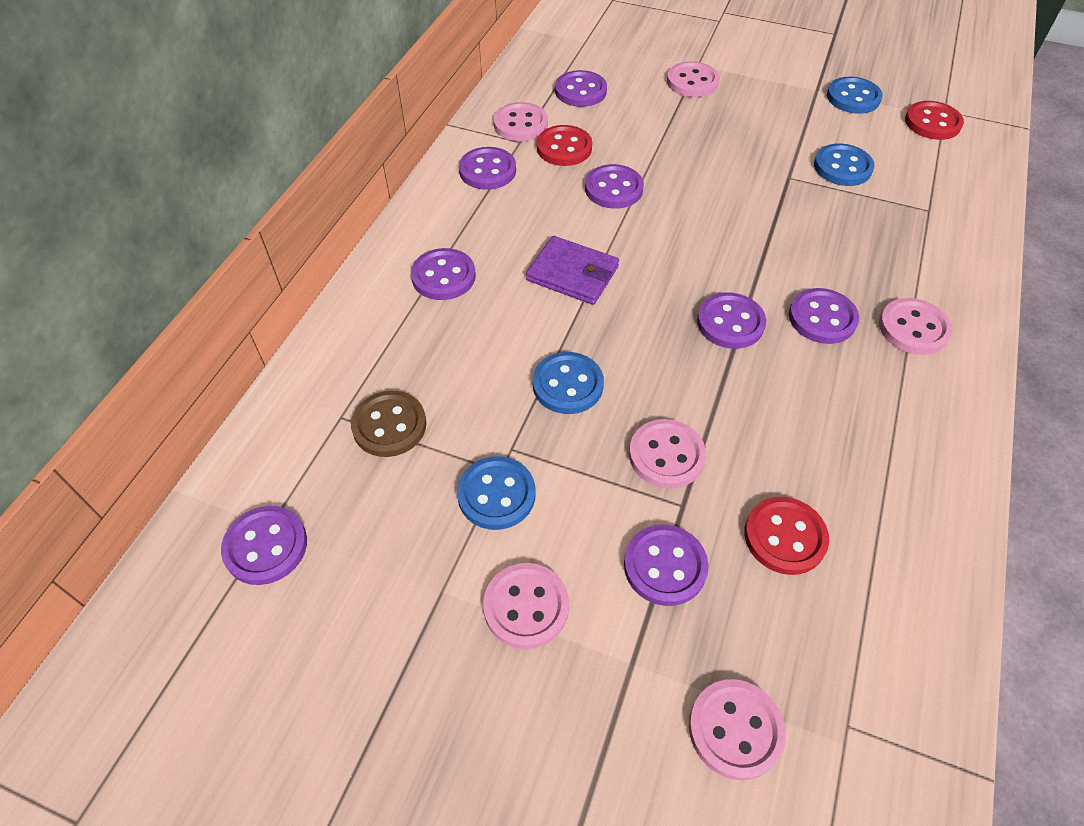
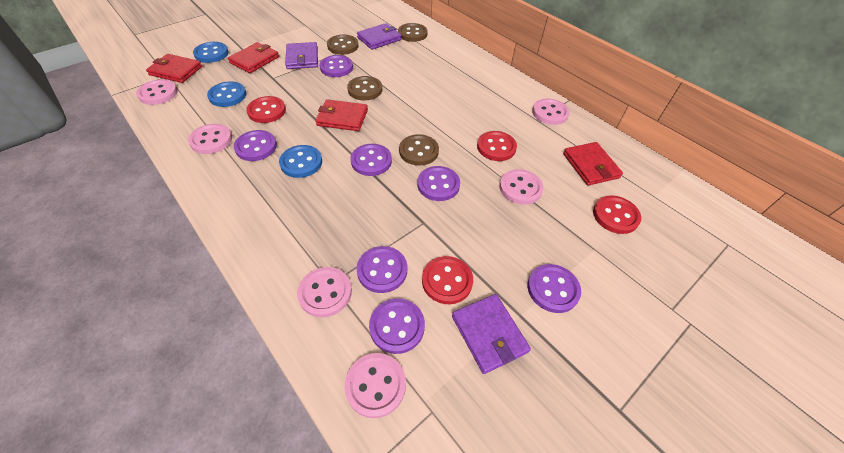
blue button: 4 -> 3
brown button: 1 -> 4
purple button: 8 -> 7
purple wallet: 1 -> 3
red button: 3 -> 4
red wallet: 0 -> 4

